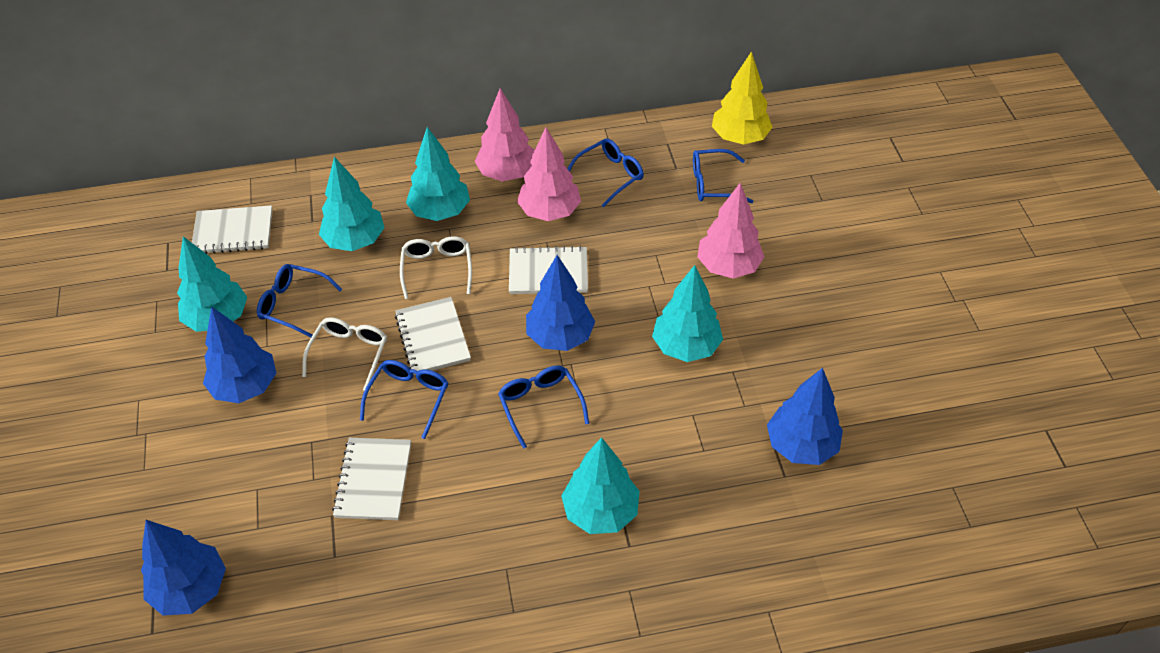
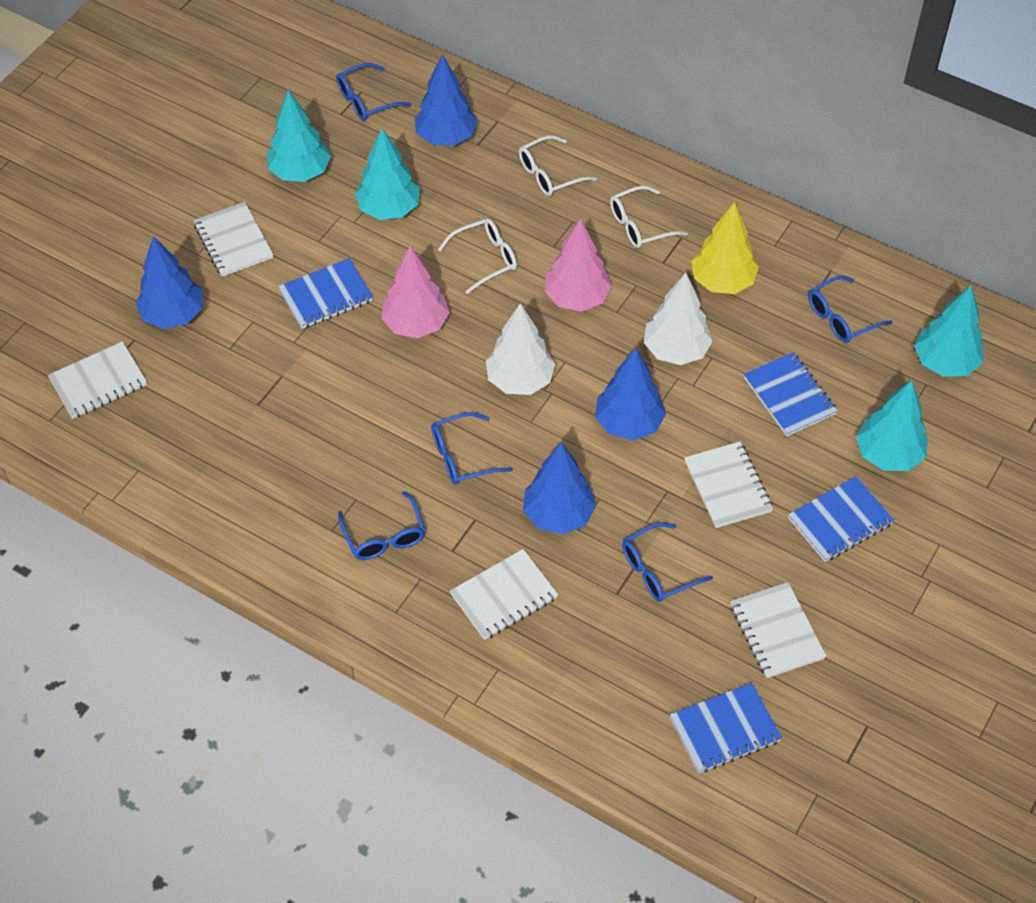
blue notebook: 0 -> 4
pink tree: 3 -> 2
turquoise tree: 5 -> 4
white glasses: 2 -> 3
white notebook: 4 -> 5
white tree: 0 -> 2

